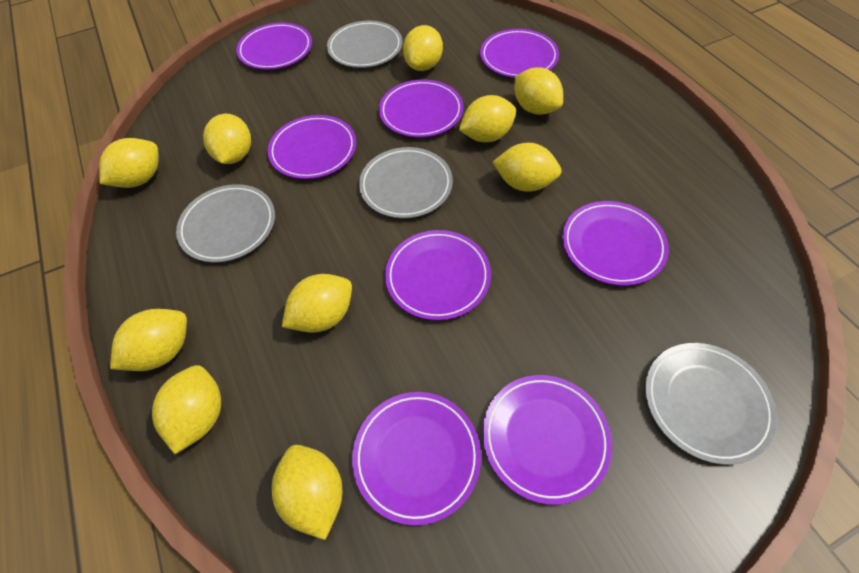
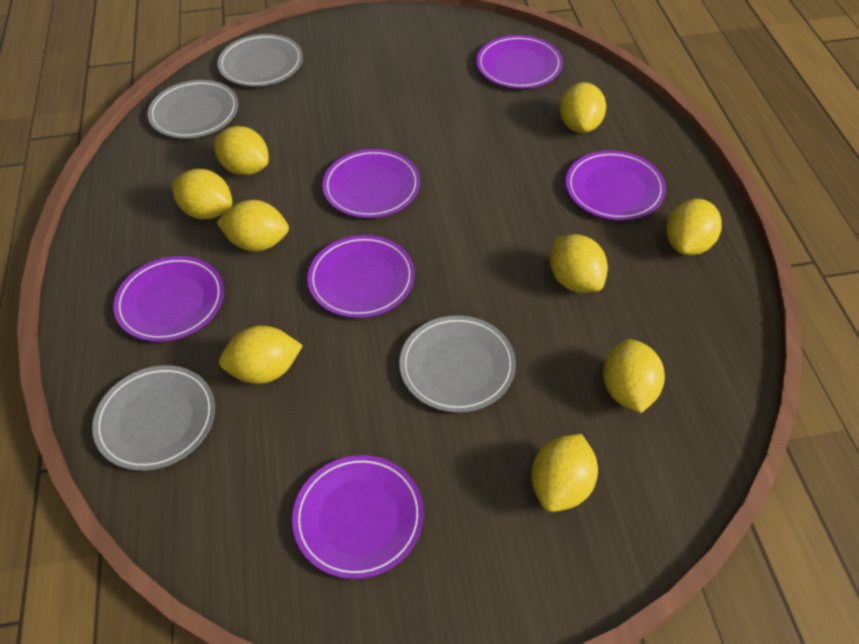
purple plate: 8 -> 6
yellow lemon: 10 -> 9

